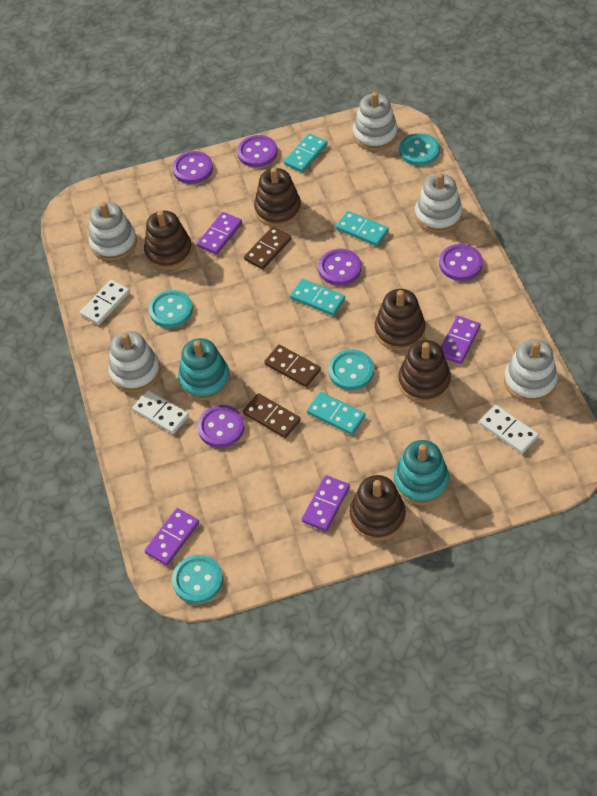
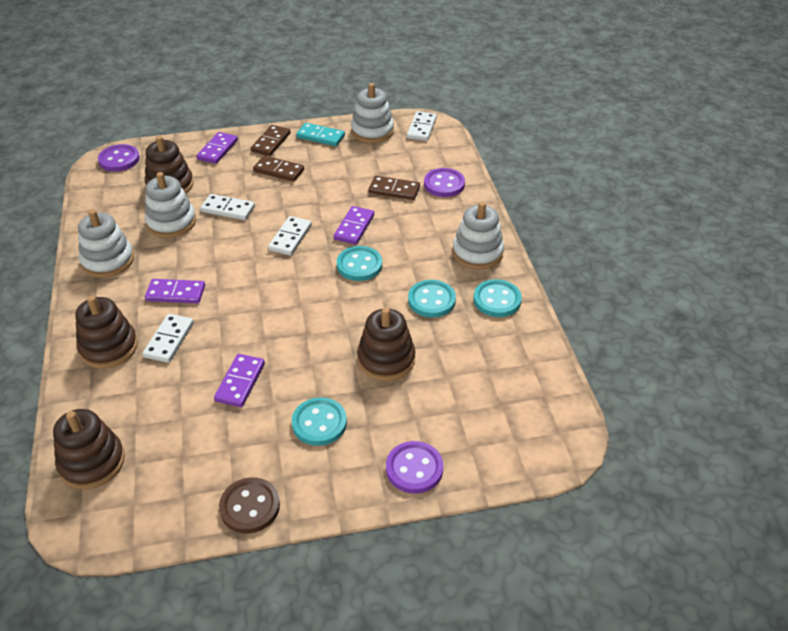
brown button: 0 -> 1
brown stacking toy: 5 -> 4
purple button: 5 -> 3
turquoise domino: 4 -> 1
turquoise stacking toy: 2 -> 0
white domino: 3 -> 4
white stacking toy: 5 -> 4

